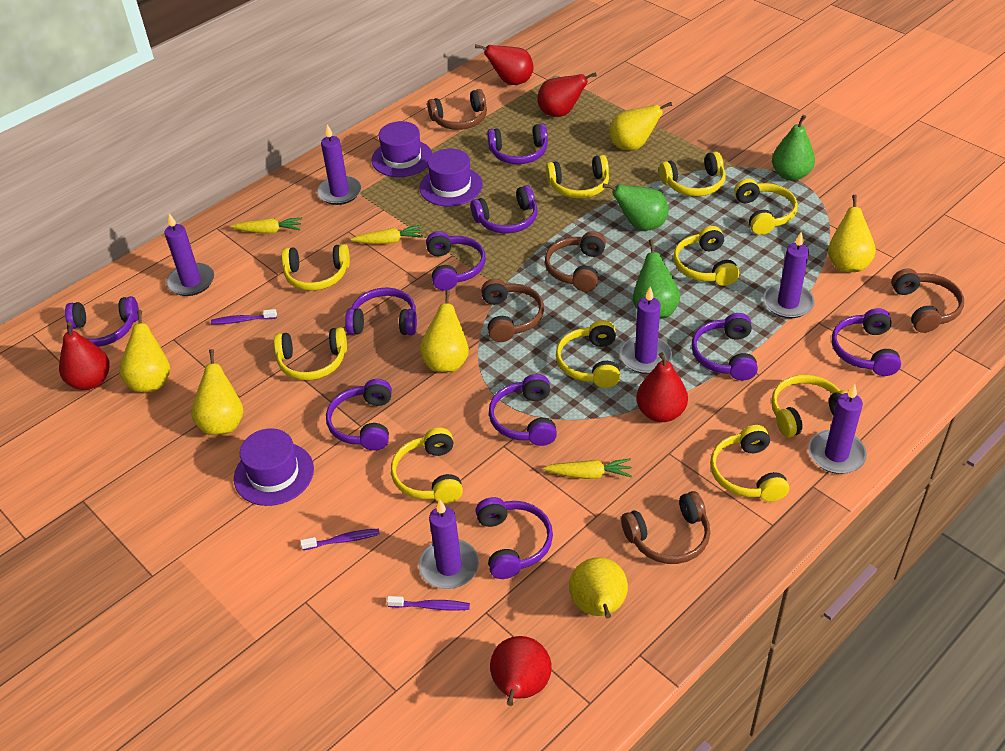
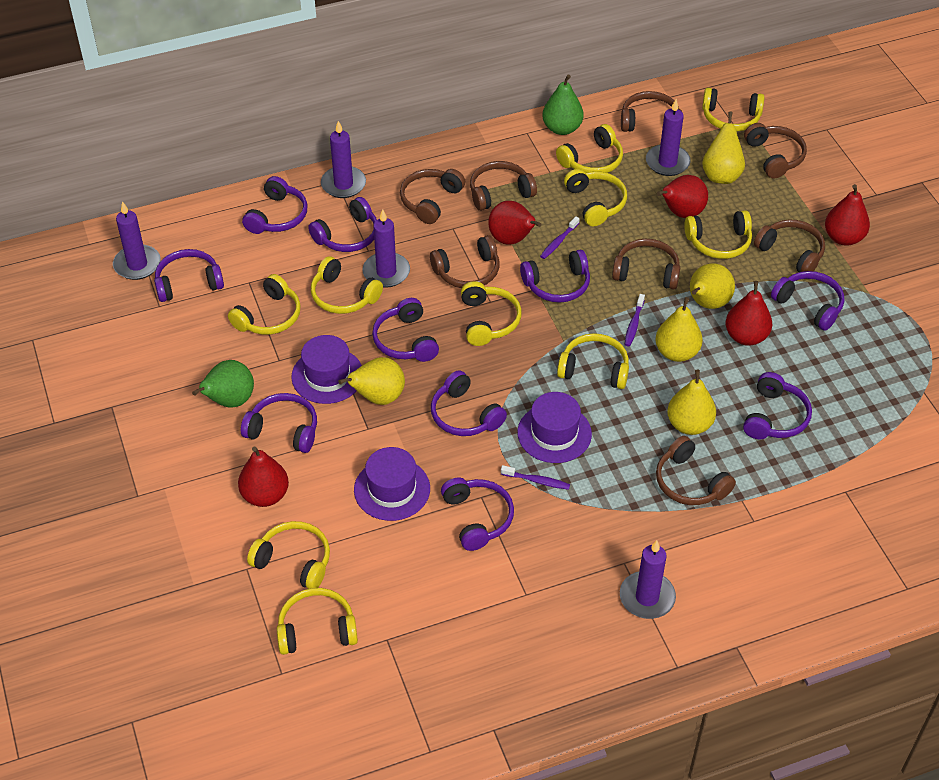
brown headphones: 5 -> 8
green pear: 3 -> 2
purple candle: 6 -> 5
yellow carrot: 3 -> 0
yellow pear: 6 -> 5

